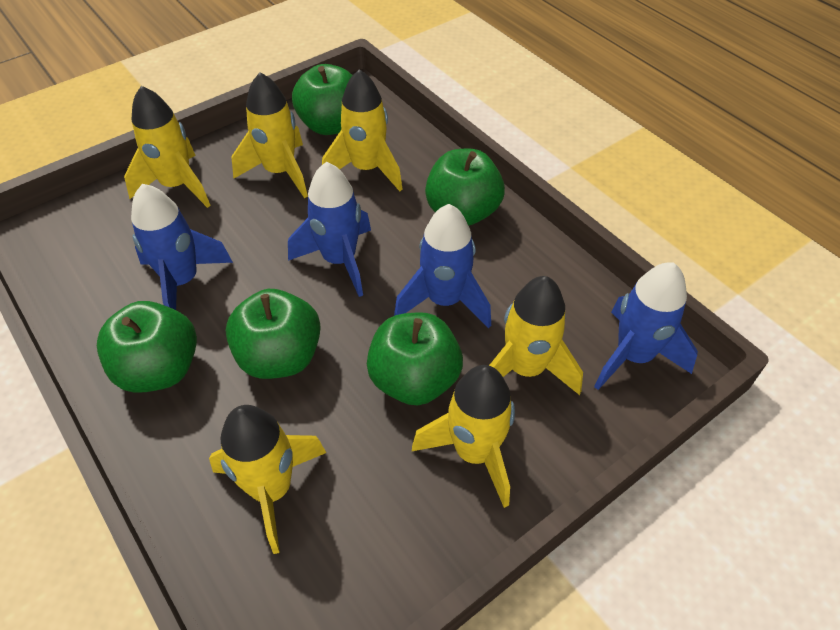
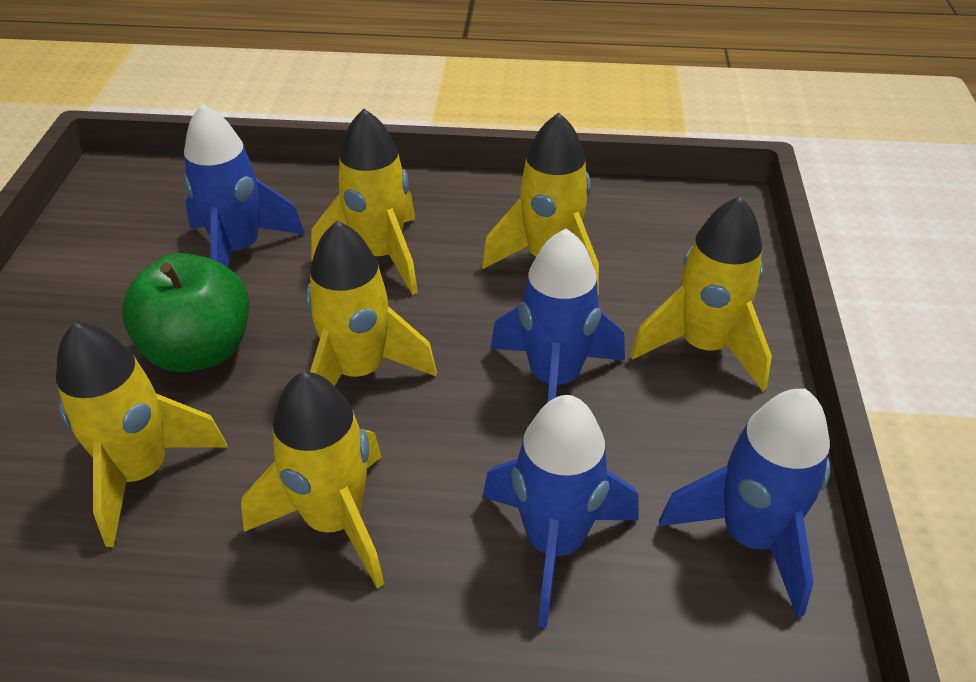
green apple: 5 -> 1

